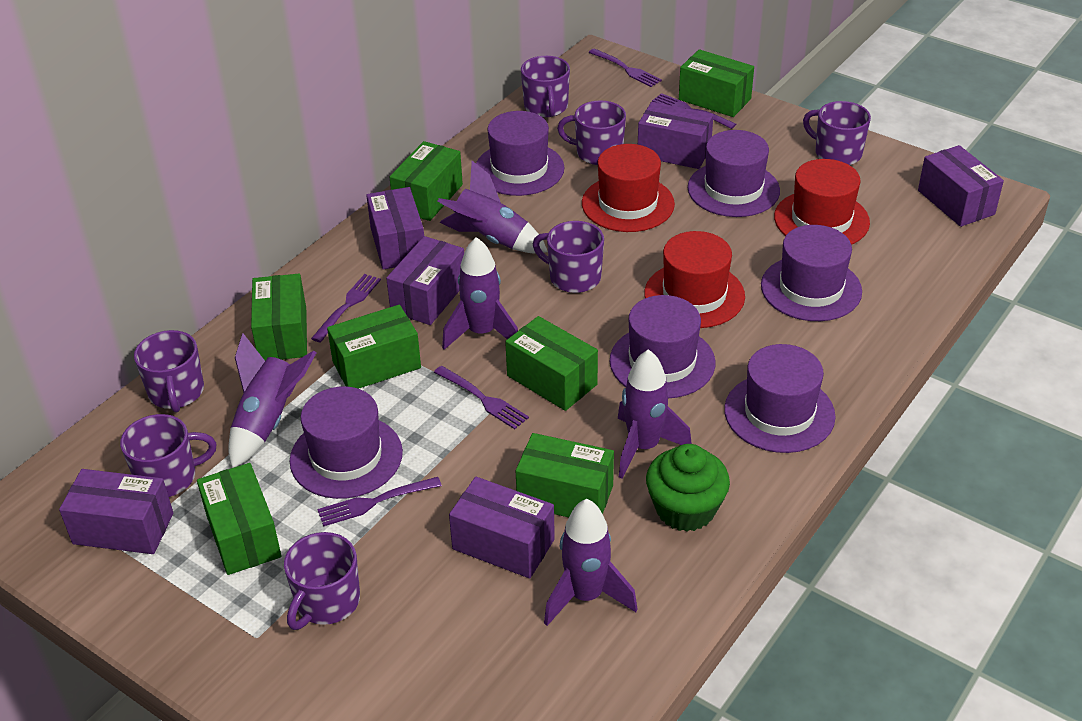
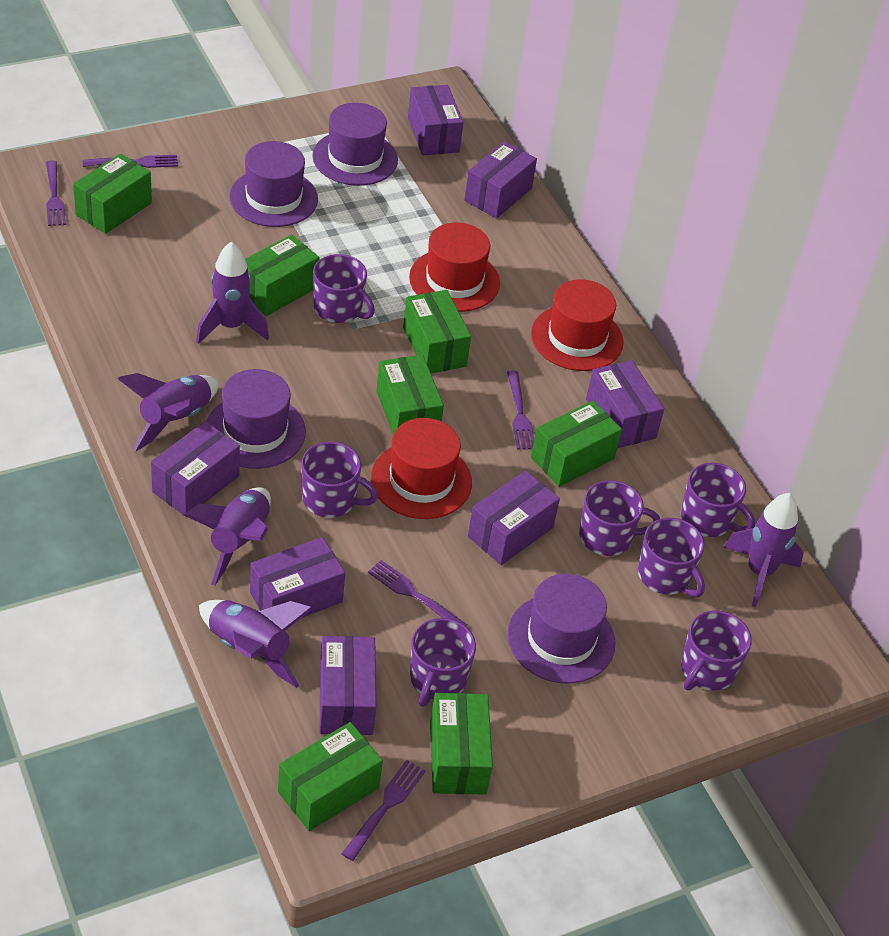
green cupcake: 1 -> 0
purple box: 6 -> 7
purple hat: 6 -> 4

